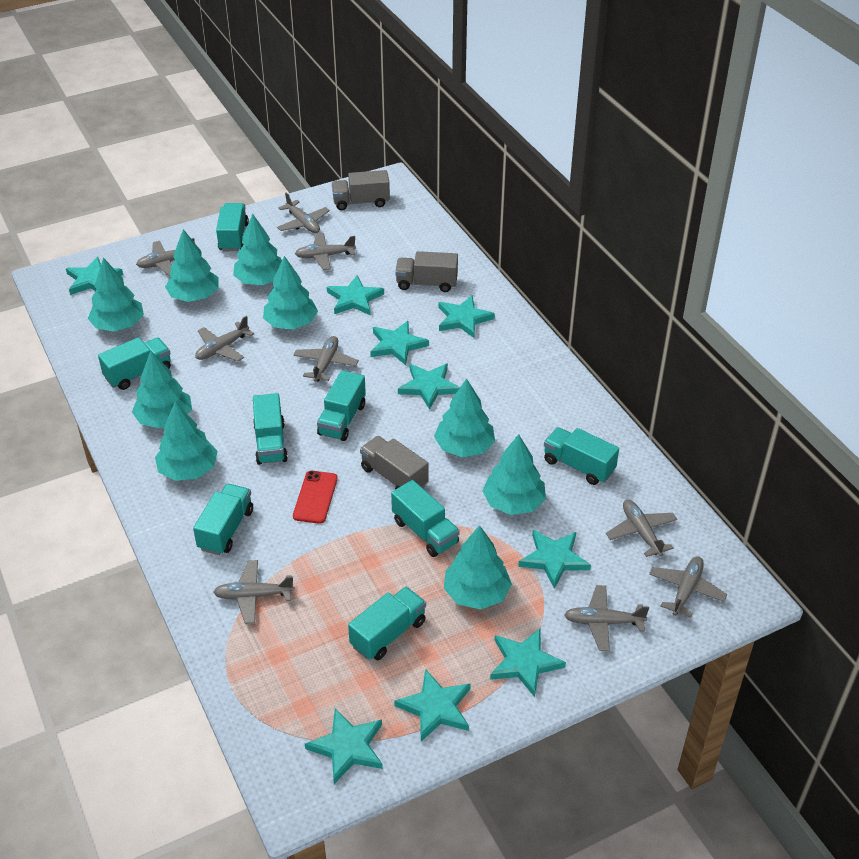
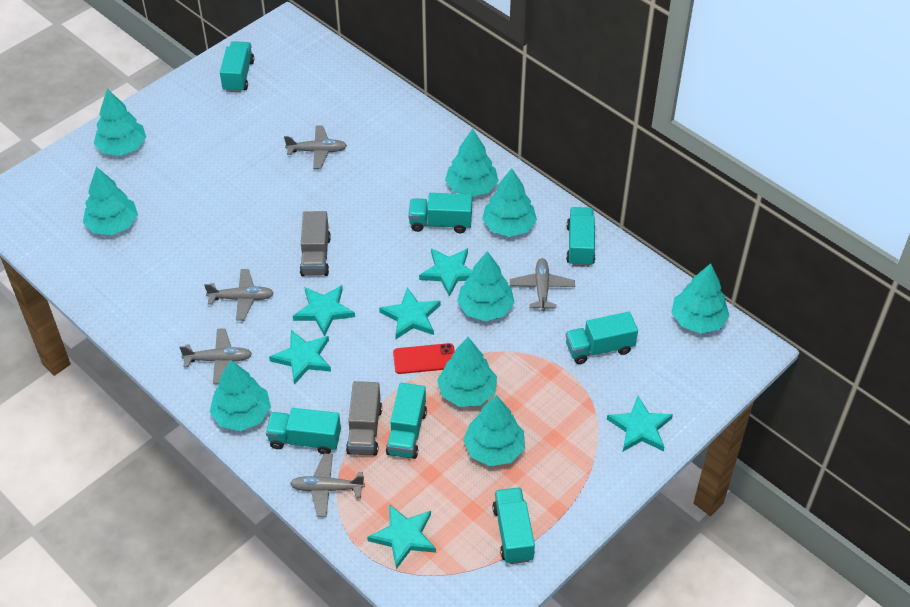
grey plane: 9 -> 5
grey truck: 3 -> 2
turquoise star: 9 -> 6
turquoise truck: 8 -> 7

